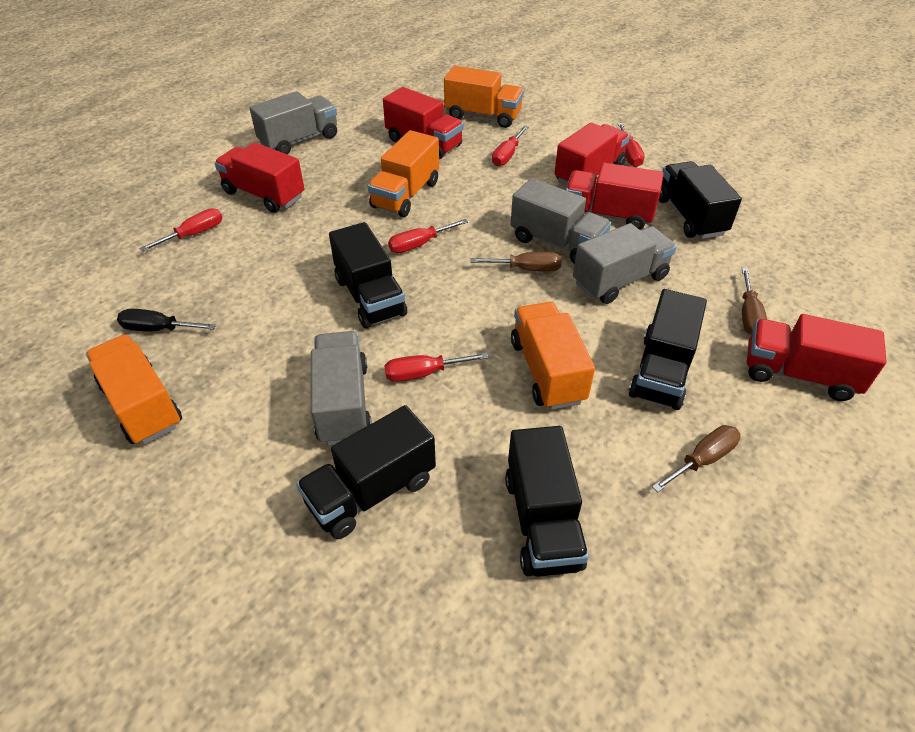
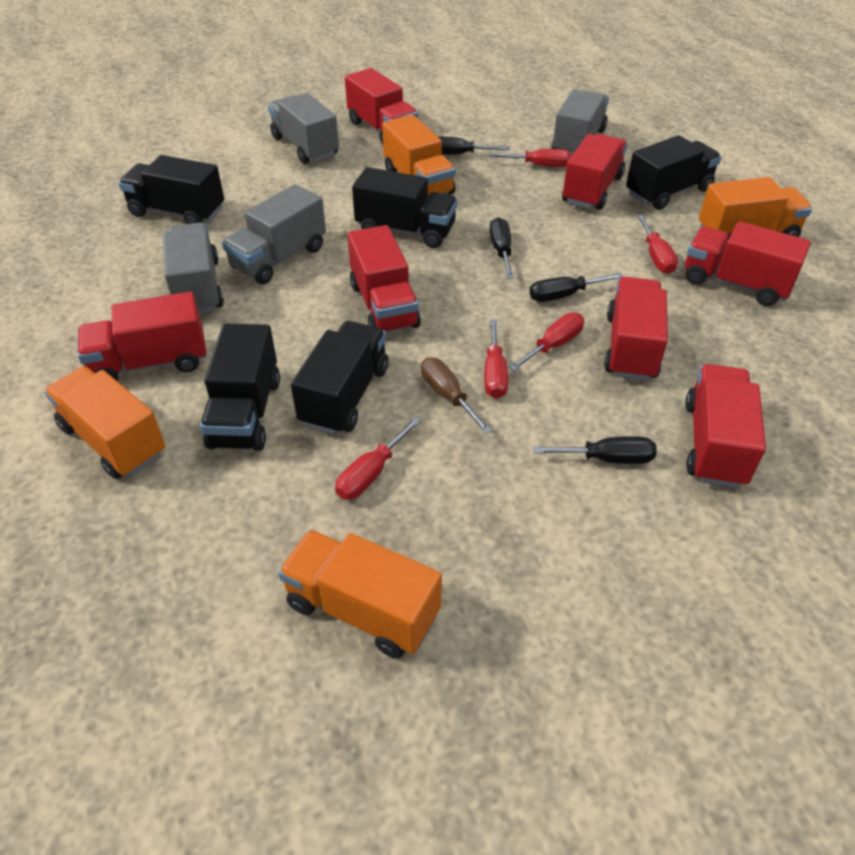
black screwdriver: 1 -> 4
brown screwdriver: 3 -> 1
red truck: 5 -> 7

